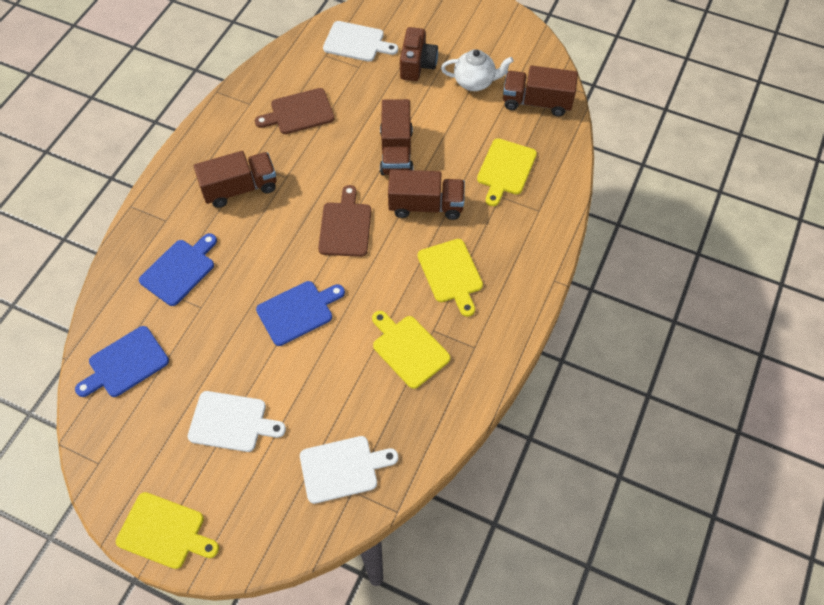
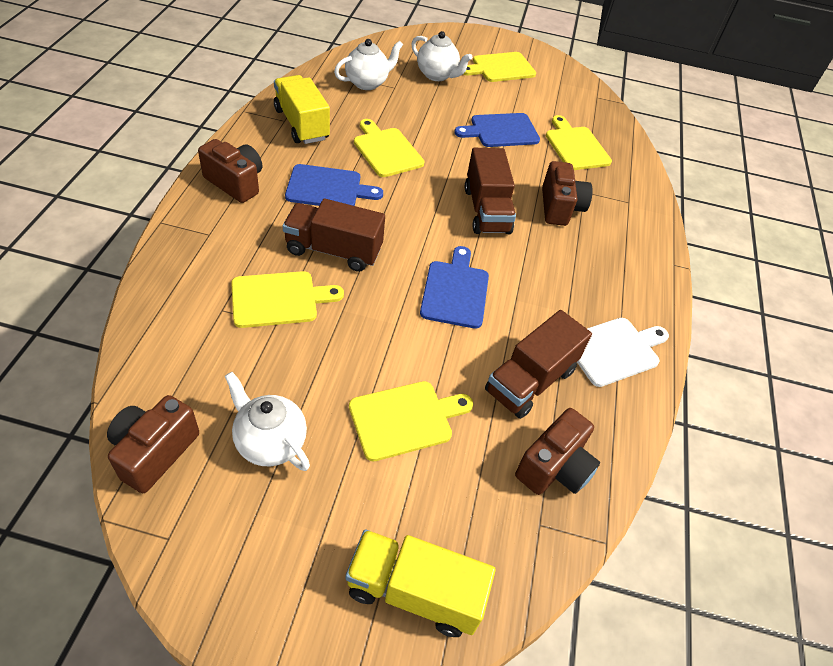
brown camera: 1 -> 4
brown cutting board: 2 -> 0
brown truck: 4 -> 3
white cutting board: 3 -> 1
white teapot: 1 -> 3
yellow cutting board: 4 -> 5
yellow truck: 0 -> 2

